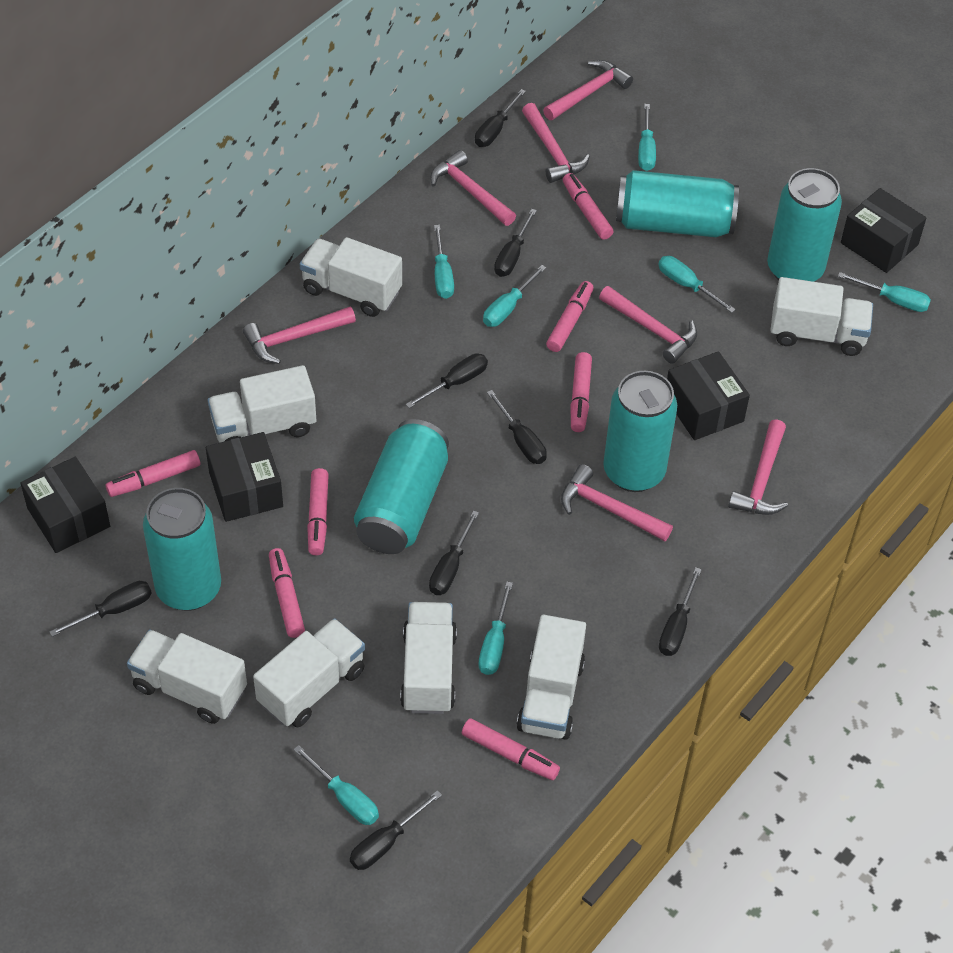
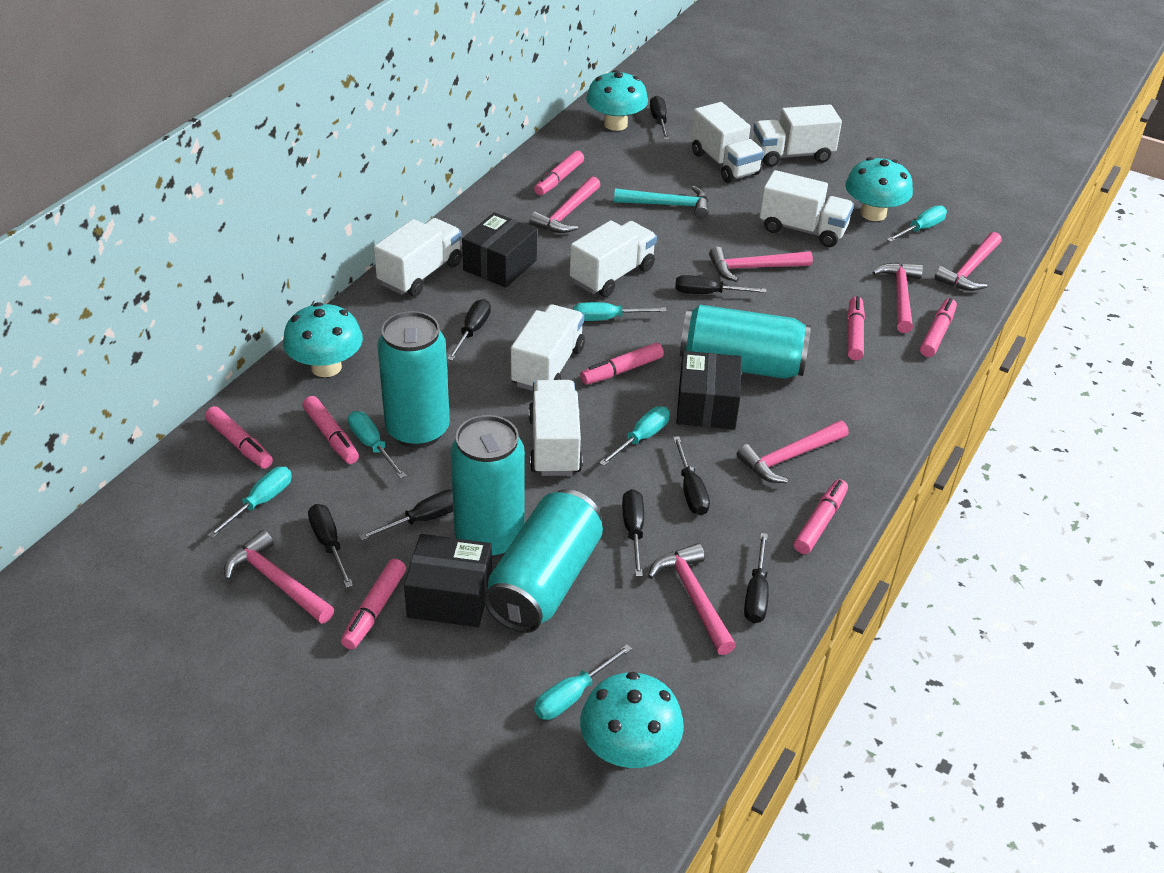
black box: 4 -> 3
pink marker: 7 -> 8
turquoise can: 5 -> 4
turquoise hammer: 0 -> 1
turquoise mushroom: 0 -> 4
turquoise screwdriver: 7 -> 6

